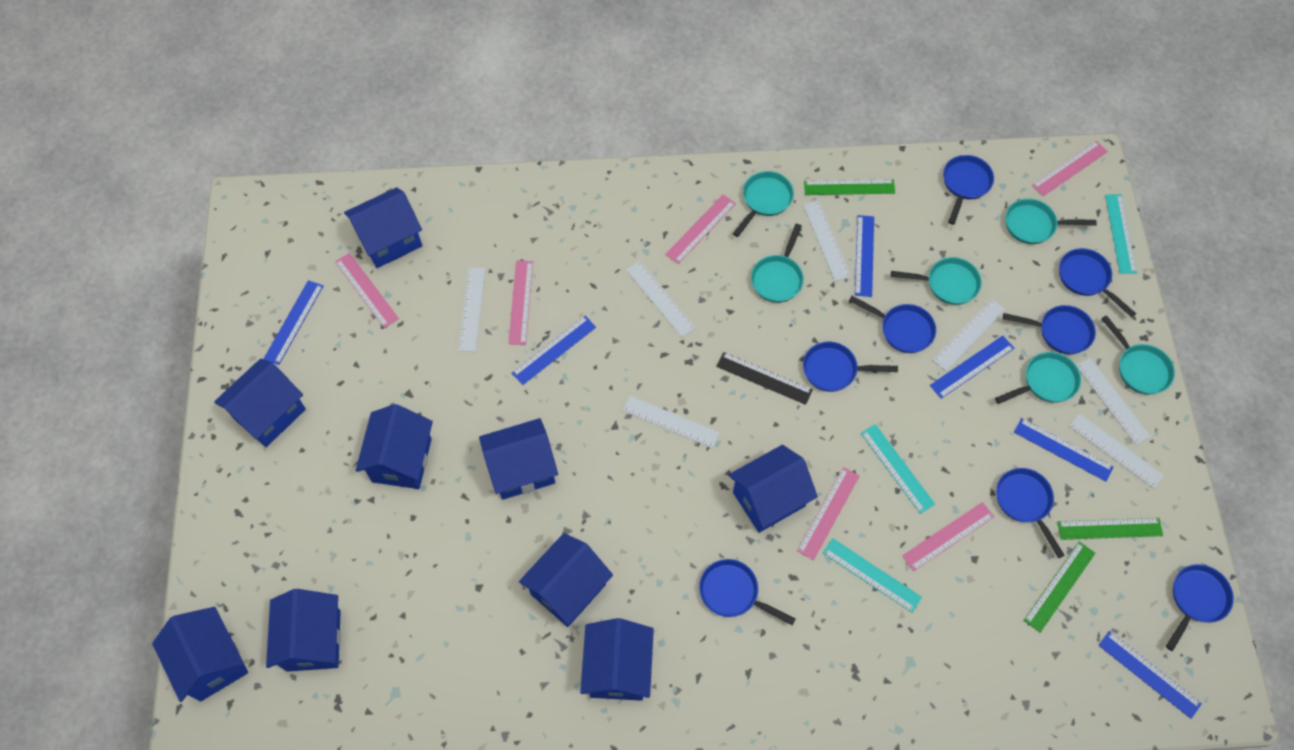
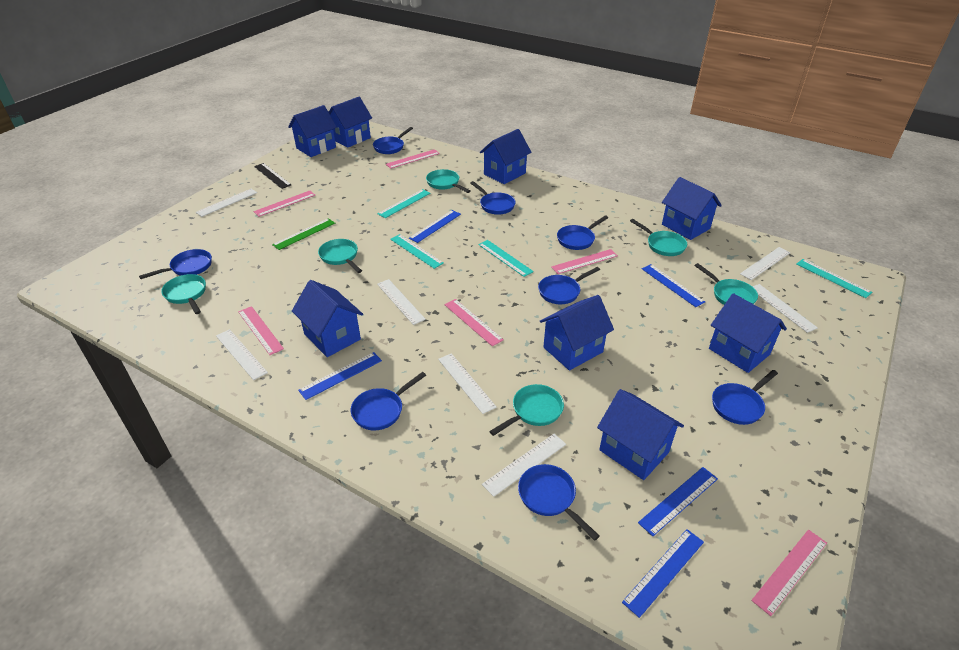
blue house: 9 -> 8
blue ruler: 6 -> 5
green ruler: 3 -> 1
turquoise ruler: 3 -> 4

